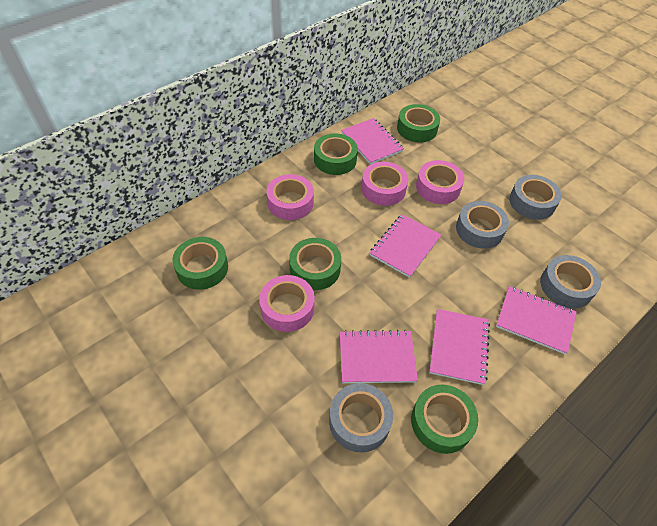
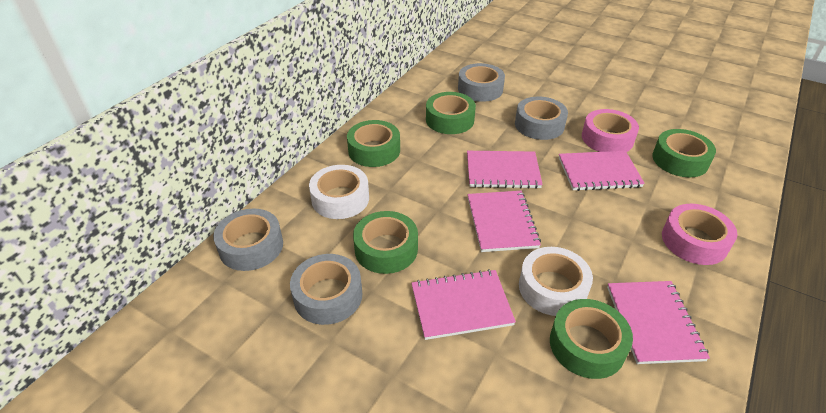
pink tape: 4 -> 2
white tape: 0 -> 2

